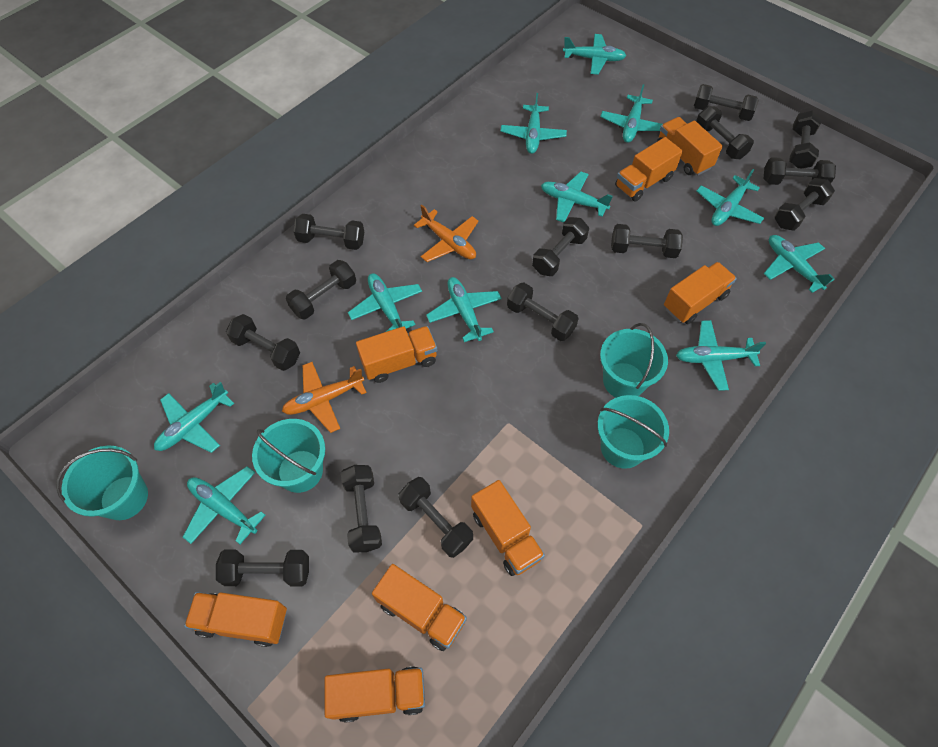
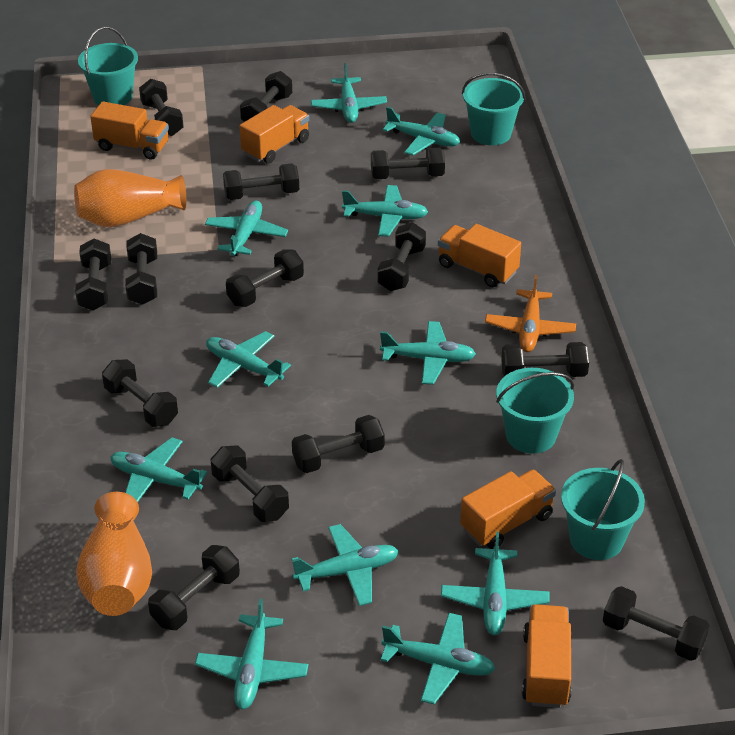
orange plane: 2 -> 1
orange truck: 8 -> 5
orange vase: 0 -> 2

